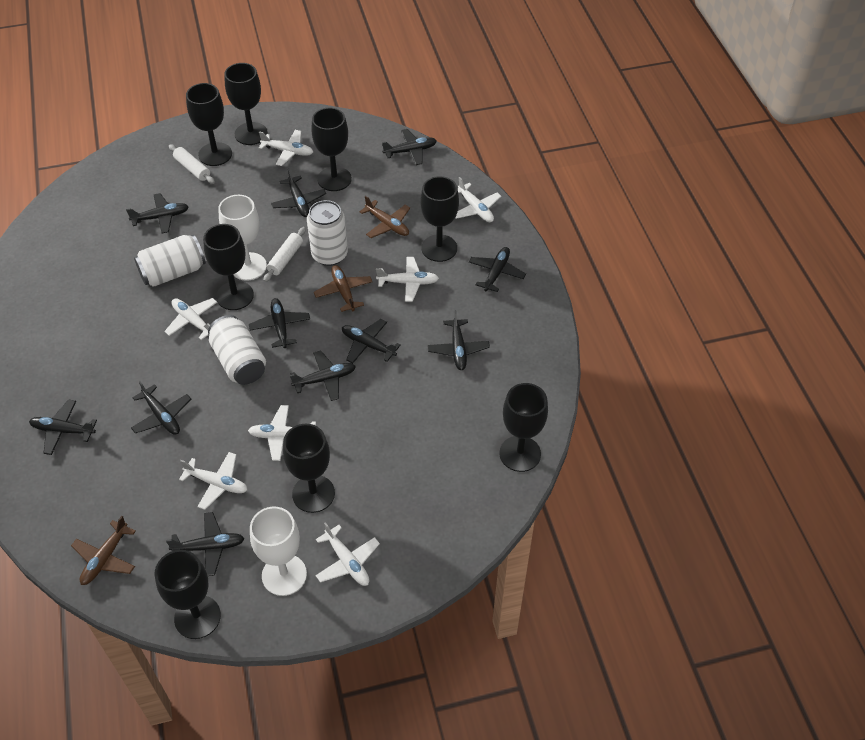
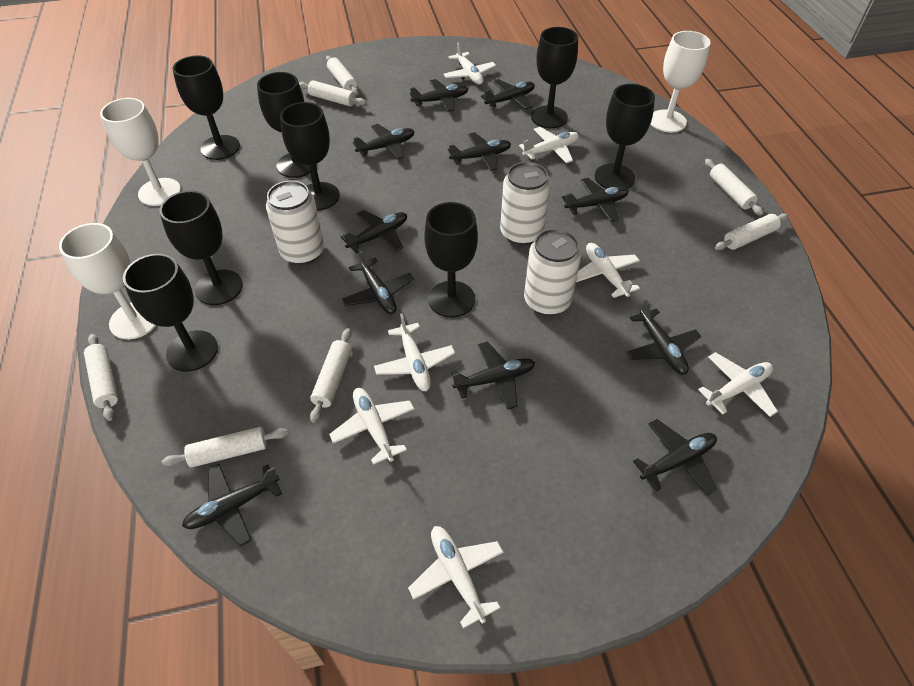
brown plane: 3 -> 0
white goblet: 2 -> 3
white rolling pin: 2 -> 7

